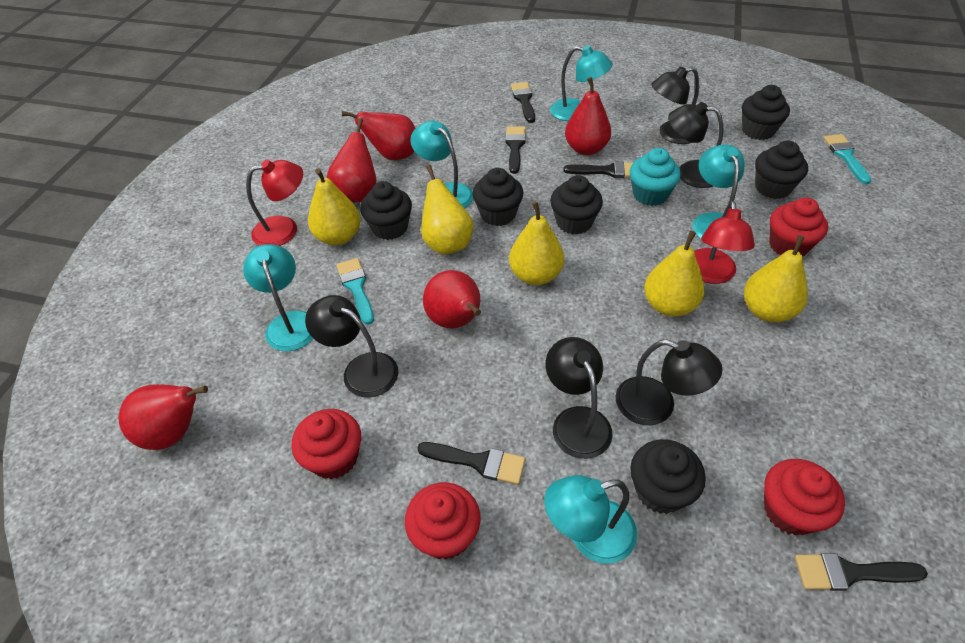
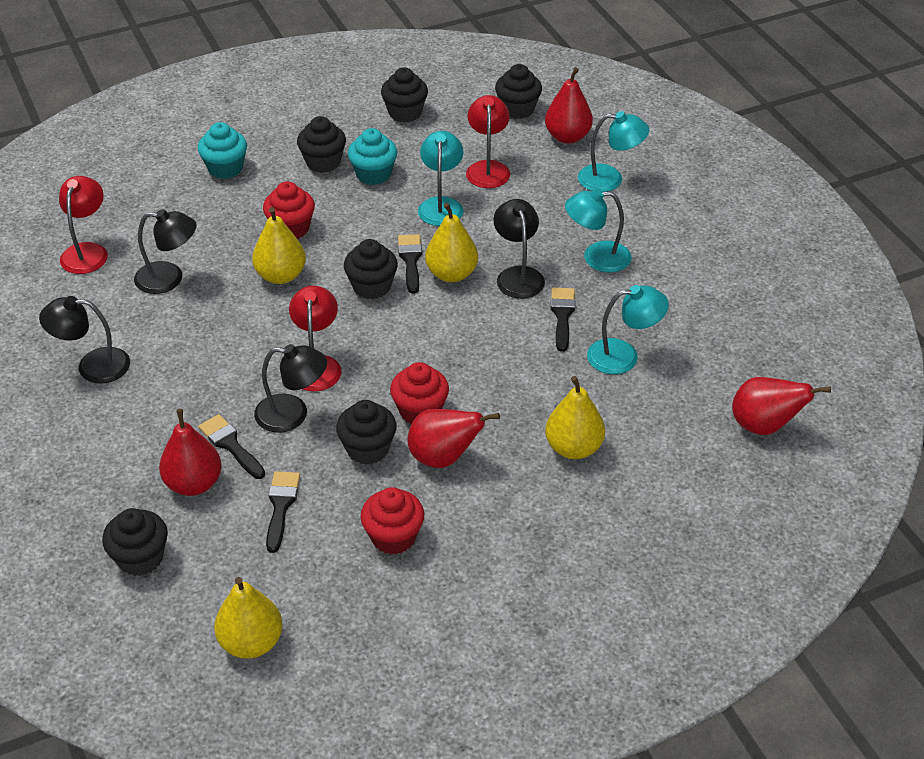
black brush: 5 -> 4
black lamp: 5 -> 4
red cupcake: 4 -> 3
red lamp: 2 -> 3
red pear: 5 -> 4
turquoise brush: 2 -> 0
turquoise cupcake: 1 -> 2
turquoise lamp: 5 -> 4
yellow pear: 5 -> 4

